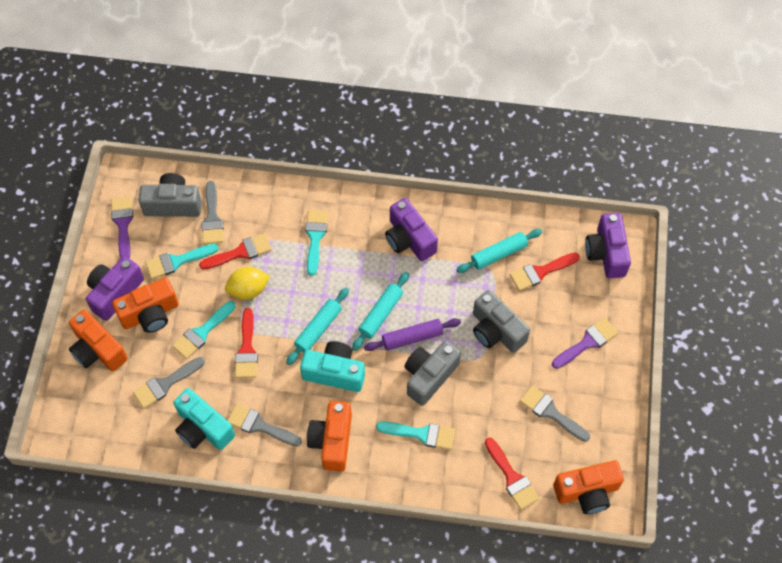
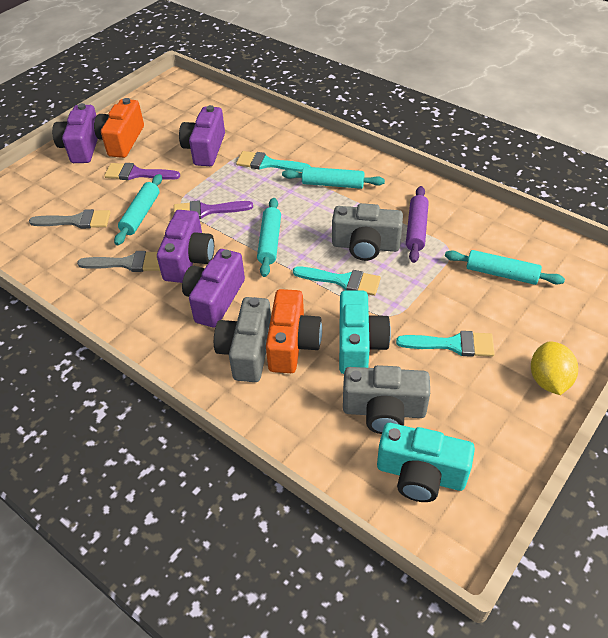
grey brush: 4 -> 2
orange camera: 4 -> 2
purple camera: 3 -> 4
red brush: 4 -> 0
turquoise brush: 4 -> 3
turquoise rolling pin: 3 -> 4

